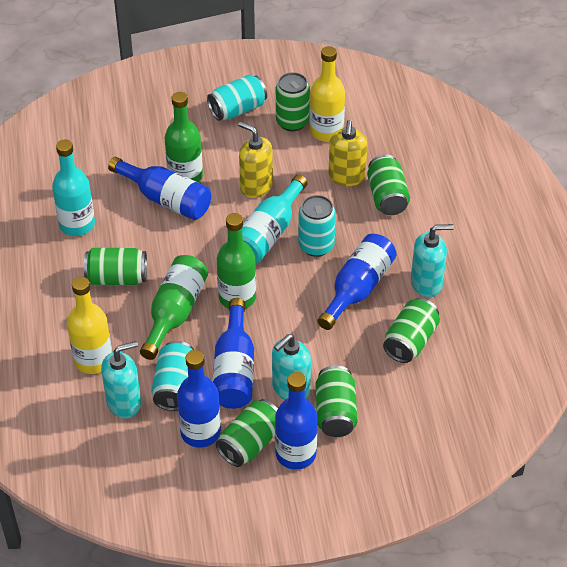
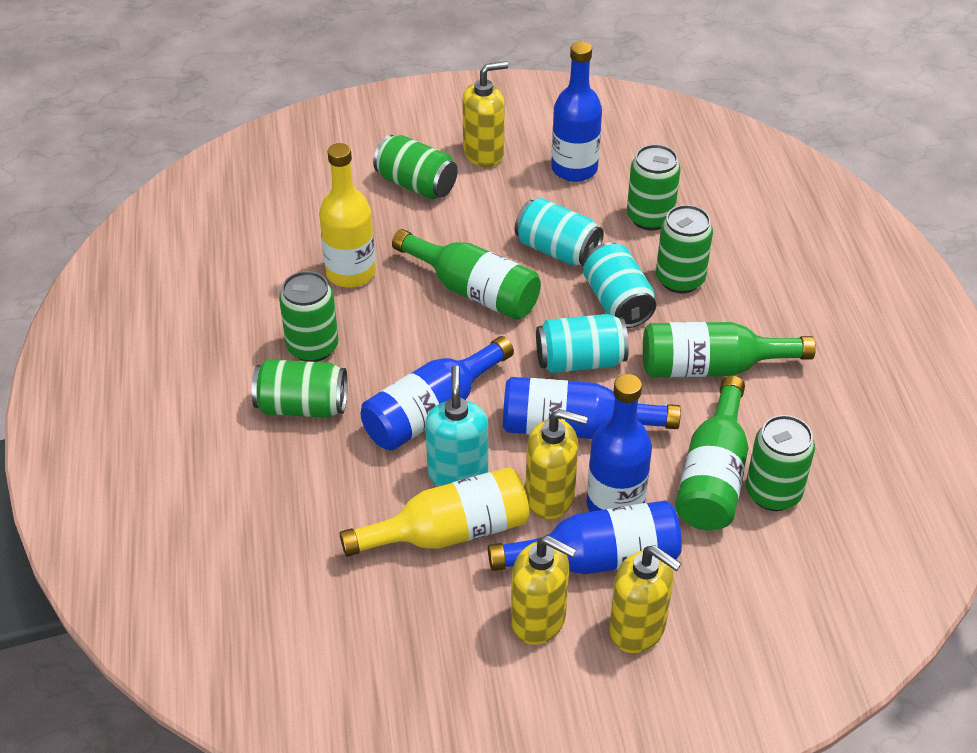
turquoise bottle: 2 -> 0
turquoise soap dispenser: 3 -> 1
yellow soap dispenser: 2 -> 4

